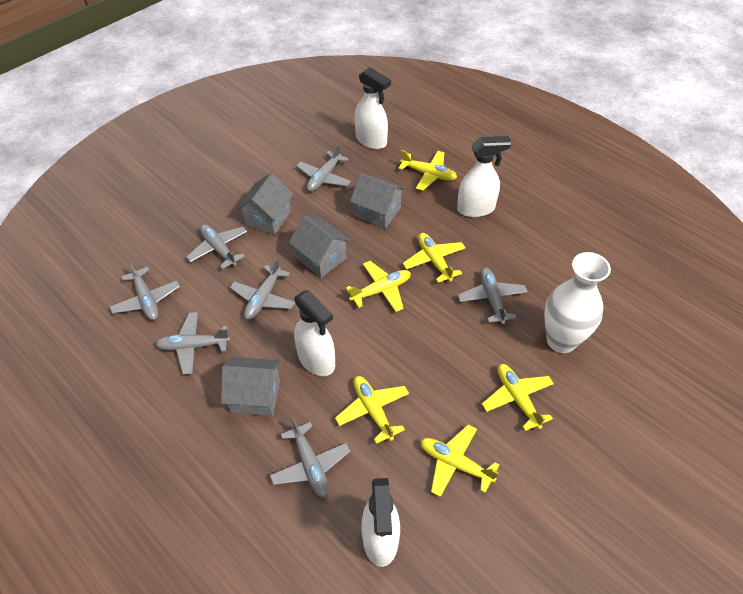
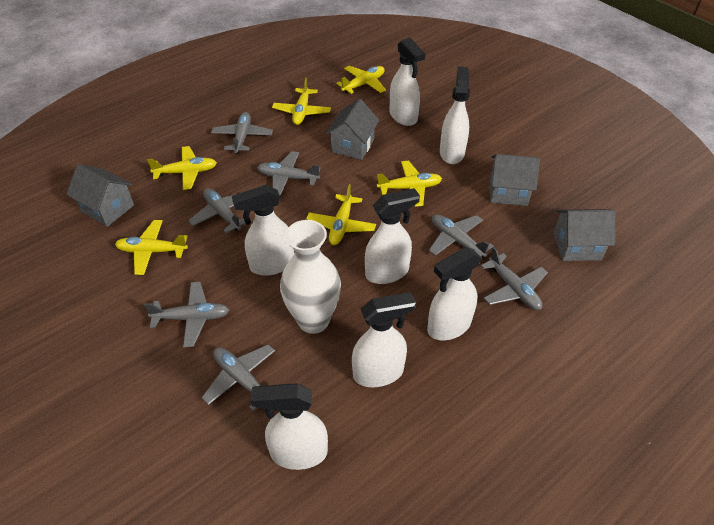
white spray bottle: 4 -> 7

